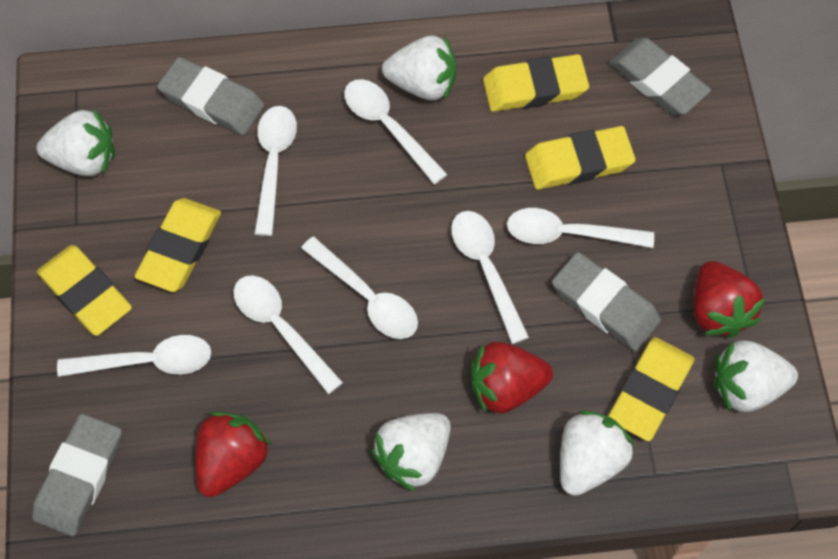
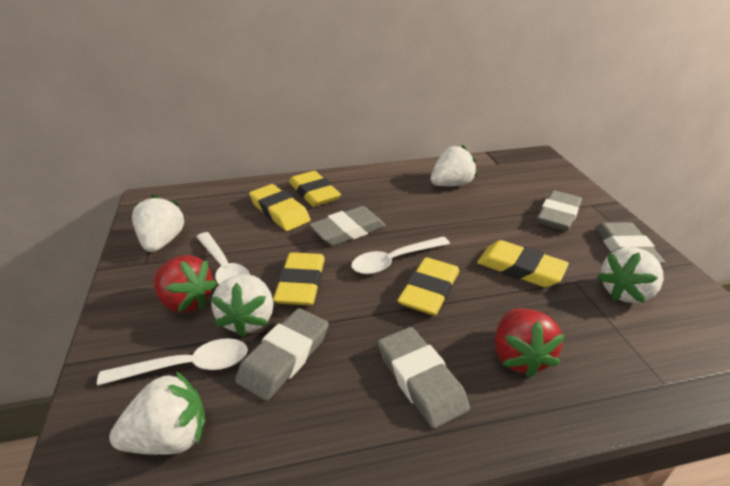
grey eraser: 4 -> 5
red strawberry: 3 -> 2
white spoon: 7 -> 3

